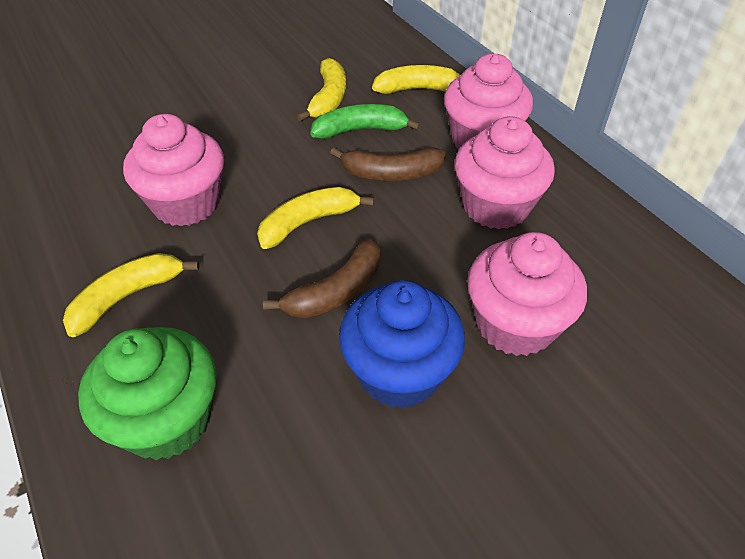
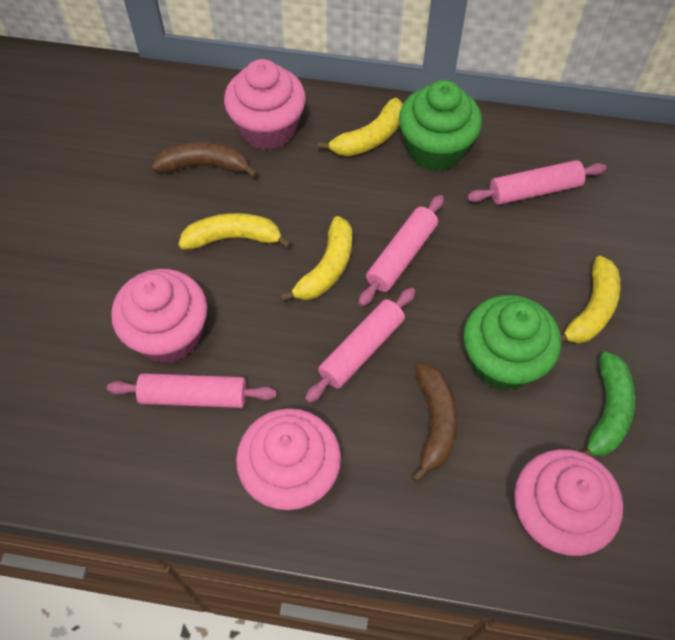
blue cupcake: 1 -> 0
green cupcake: 1 -> 2
pink rolling pin: 0 -> 4

